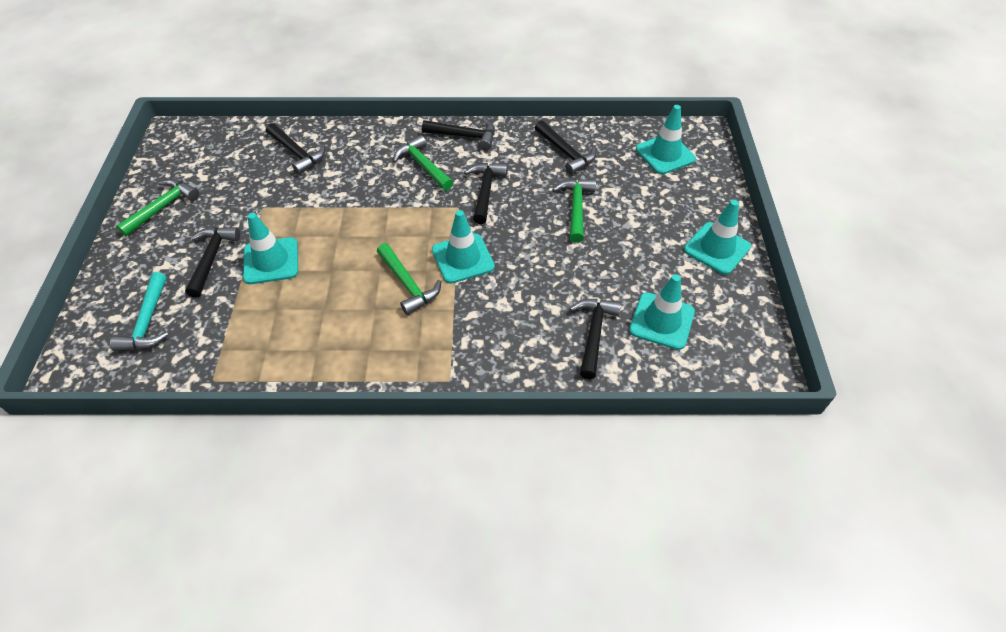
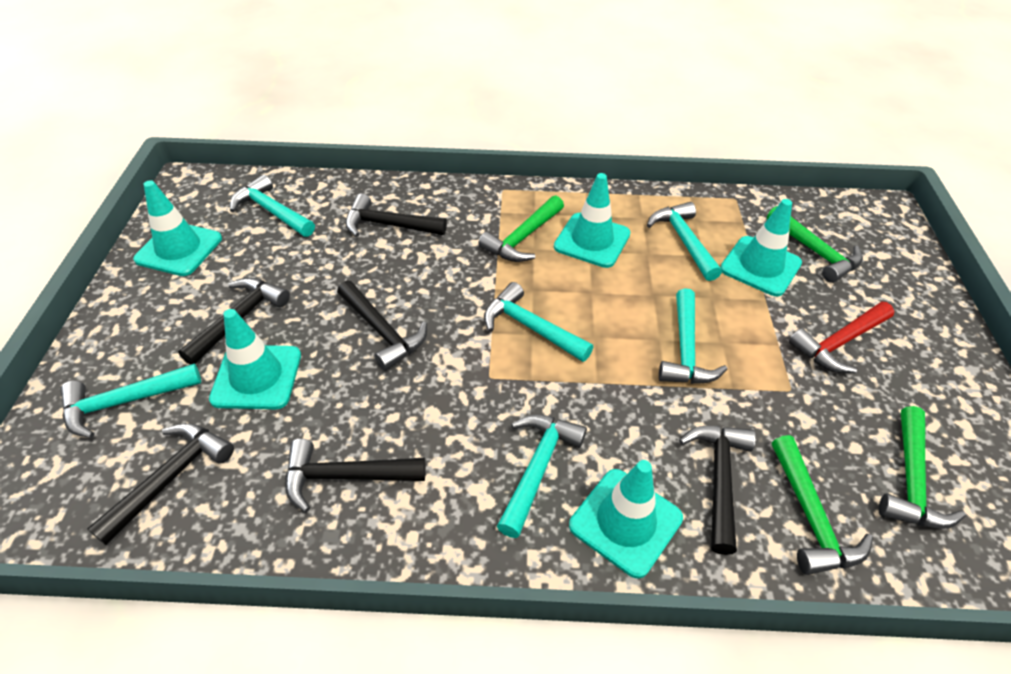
red hammer: 0 -> 1
turquoise hammer: 1 -> 6

